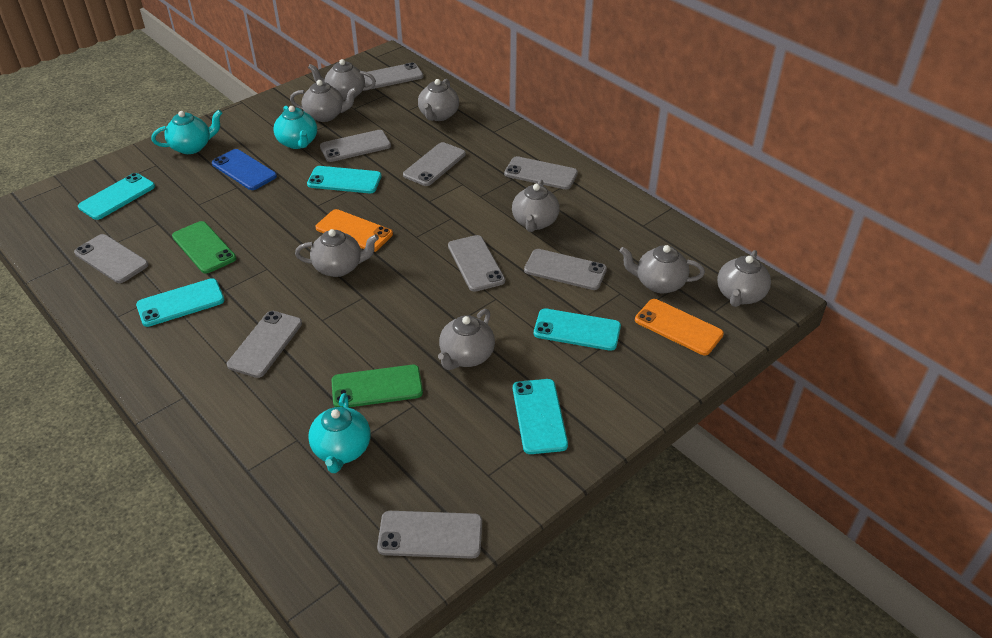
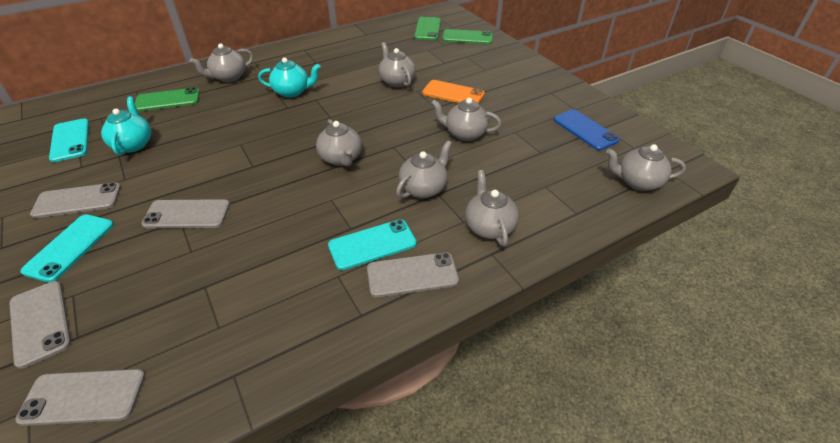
green phone: 2 -> 3
grey phone: 9 -> 5
grey teapot: 8 -> 7
orange phone: 2 -> 1
turquoise phone: 5 -> 3
turquoise teapot: 3 -> 2

